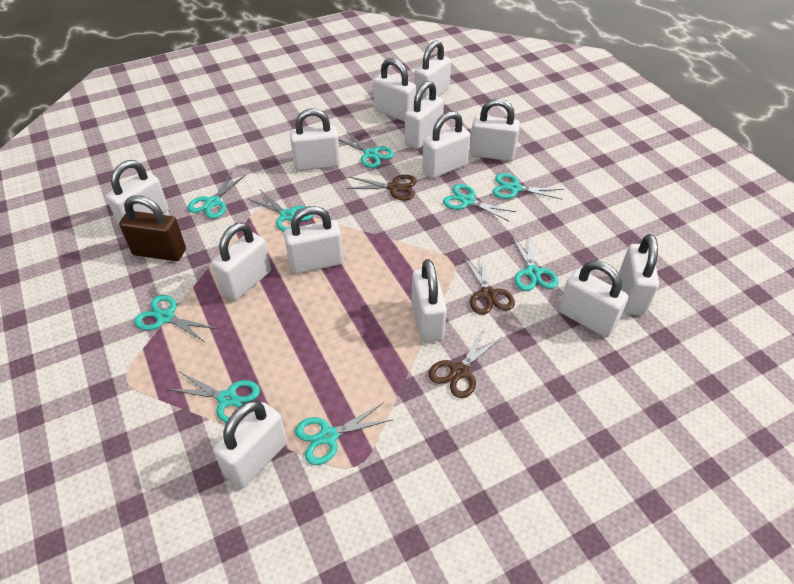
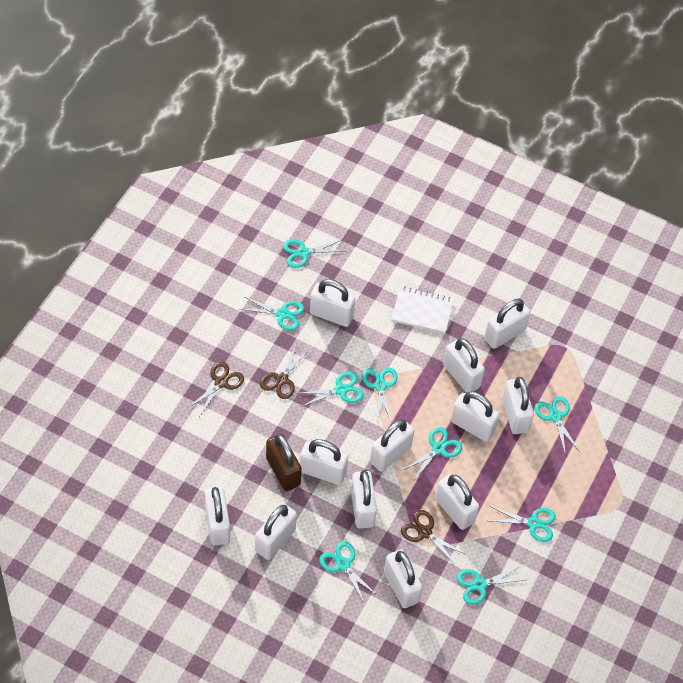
white notebook: 0 -> 1
white padlock: 13 -> 12

